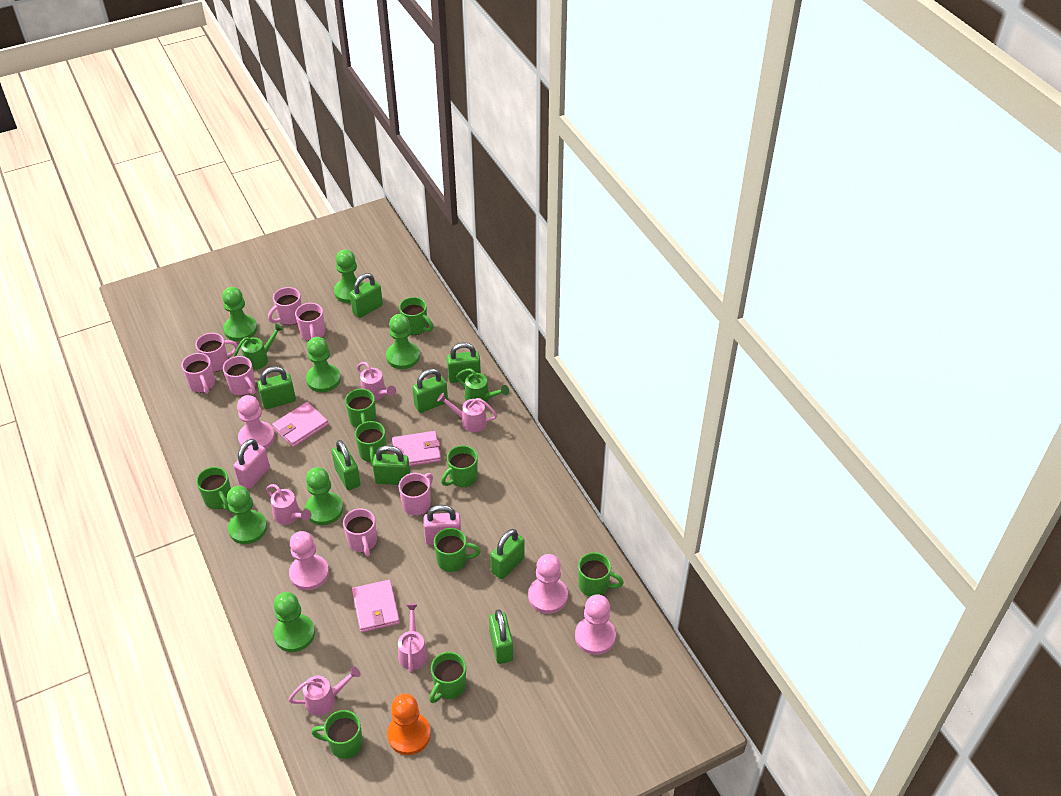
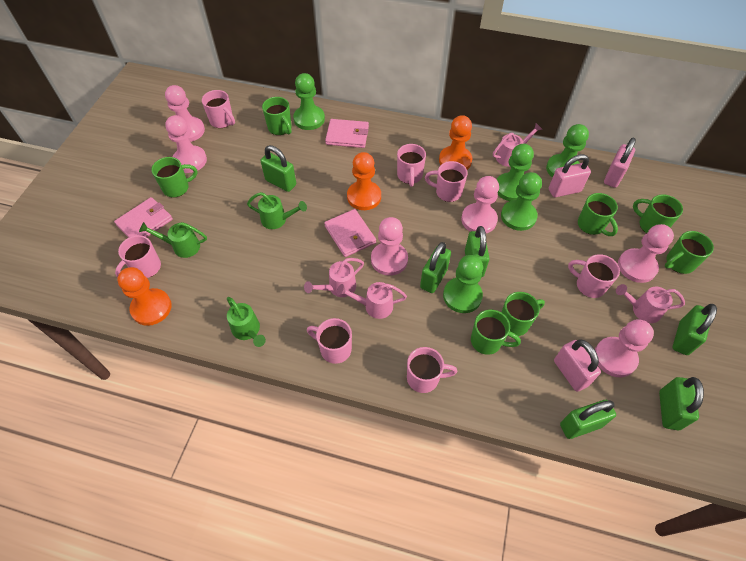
green mug: 9 -> 7
green padlock: 8 -> 6
green pawn: 7 -> 5
green watering can: 2 -> 3
orange pawn: 1 -> 3
pink padlock: 2 -> 3
pink pawn: 4 -> 6
pink watering can: 5 -> 4

